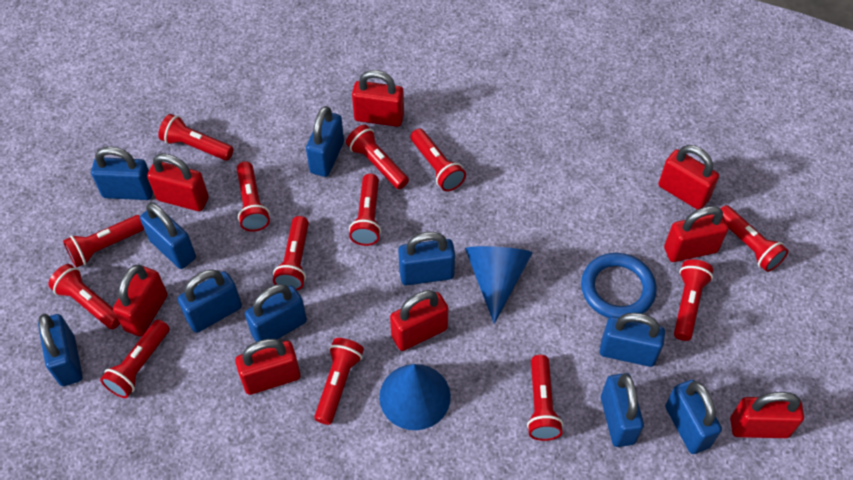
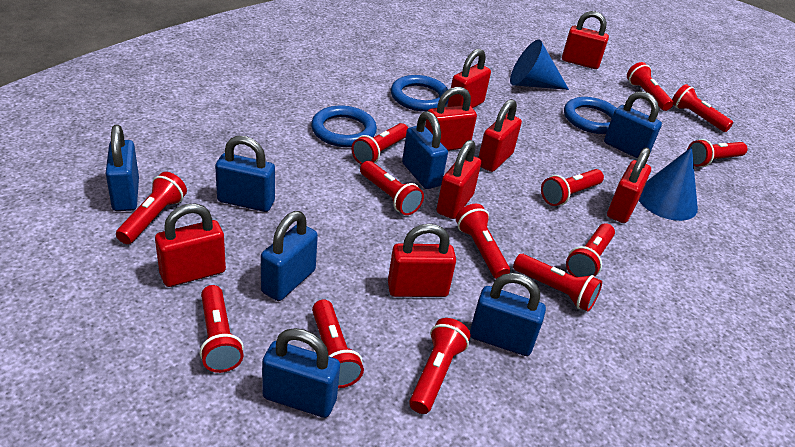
blue padlock: 10 -> 7
blue ring: 1 -> 3

